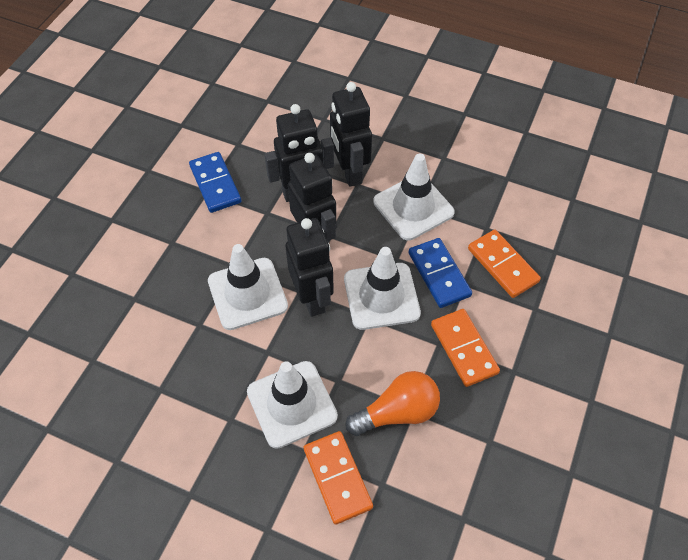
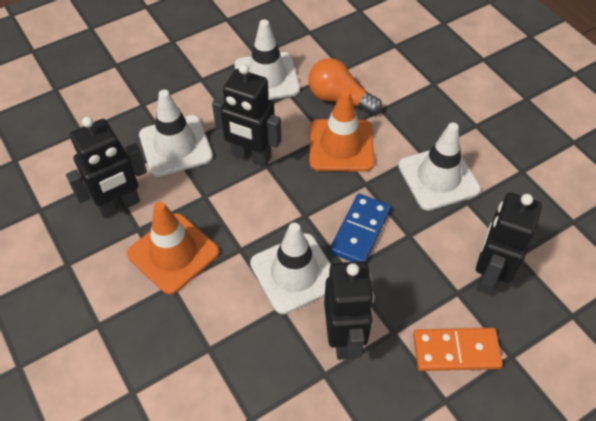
blue domino: 2 -> 1
orange domino: 3 -> 1
orange traffic cone: 0 -> 2

